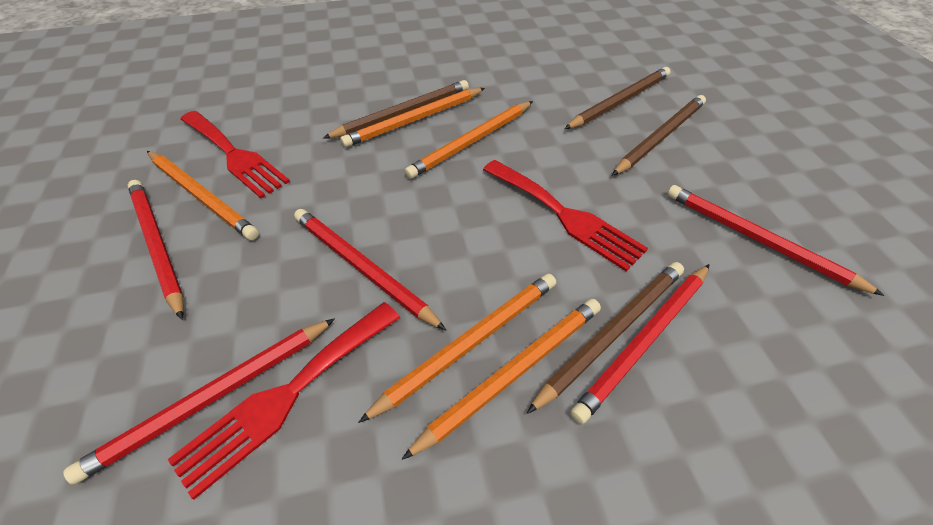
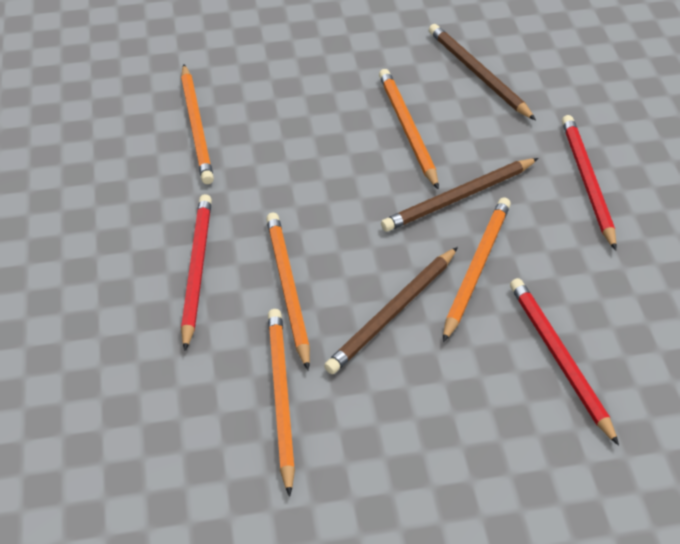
brown pencil: 4 -> 3
red fork: 3 -> 0
red pencil: 5 -> 3

